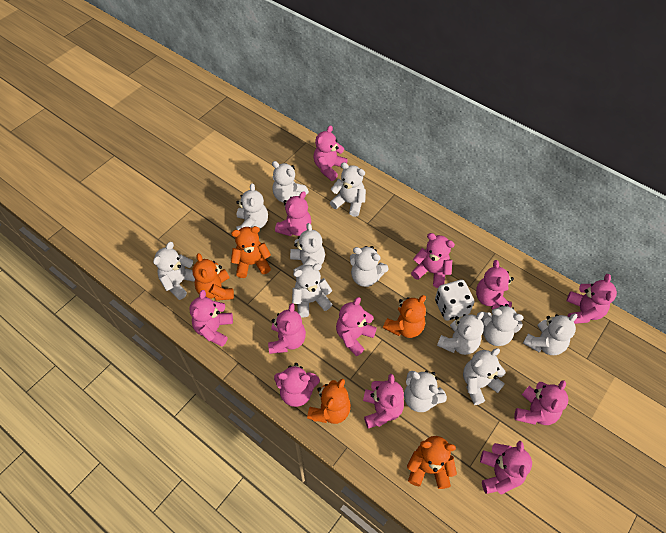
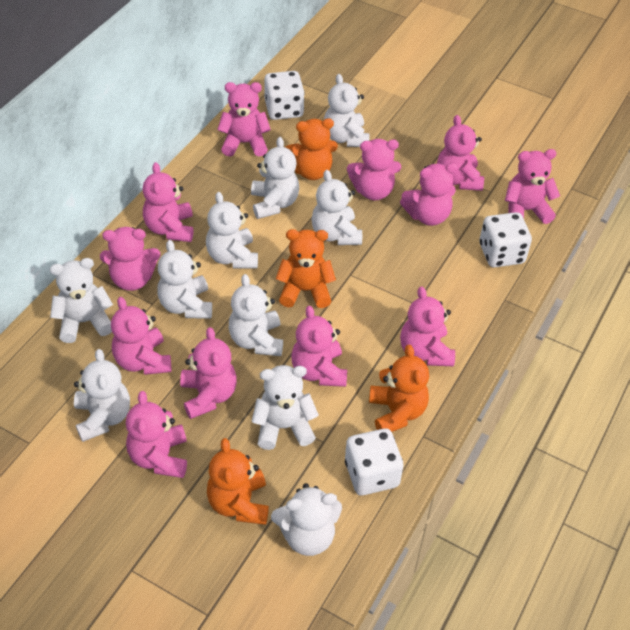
orange teddy bear: 5 -> 4
white dice: 1 -> 3
white teddy bear: 12 -> 10

